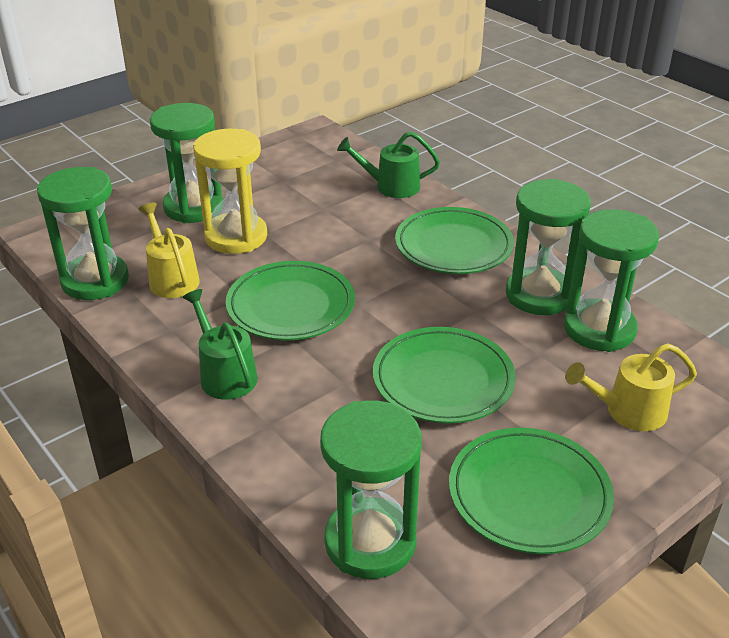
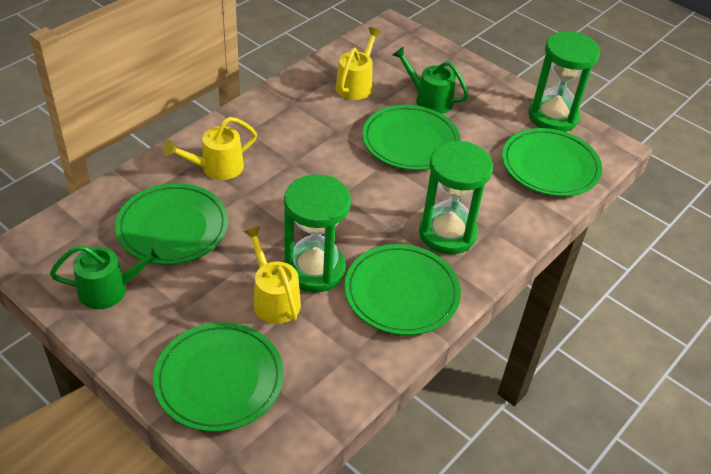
green hourglass: 5 -> 3
green plate: 4 -> 5
yellow hourglass: 1 -> 0
yellow watering can: 2 -> 3

